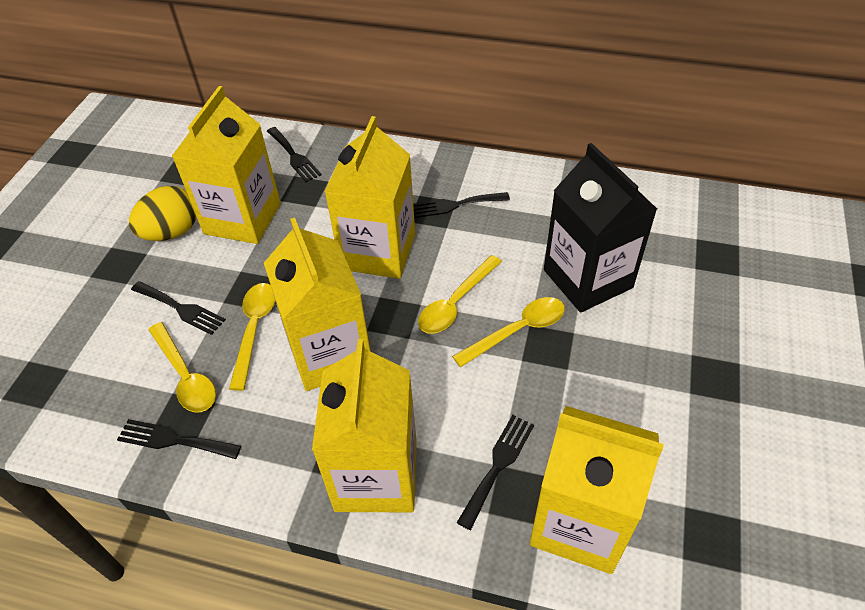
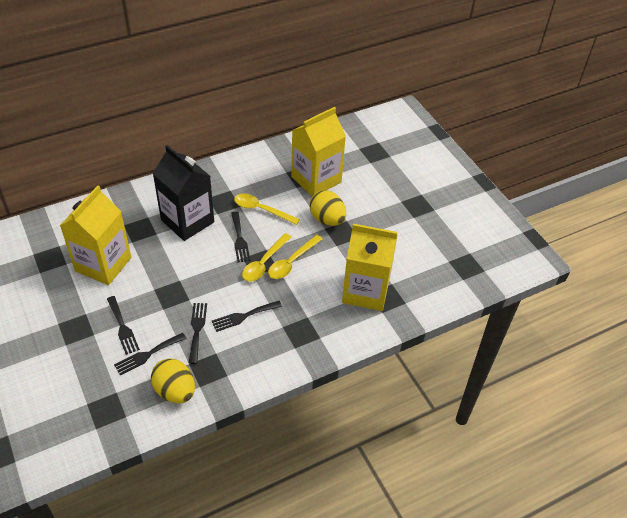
yellow carton: 5 -> 3
yellow egg: 1 -> 2
yellow spoon: 4 -> 3

